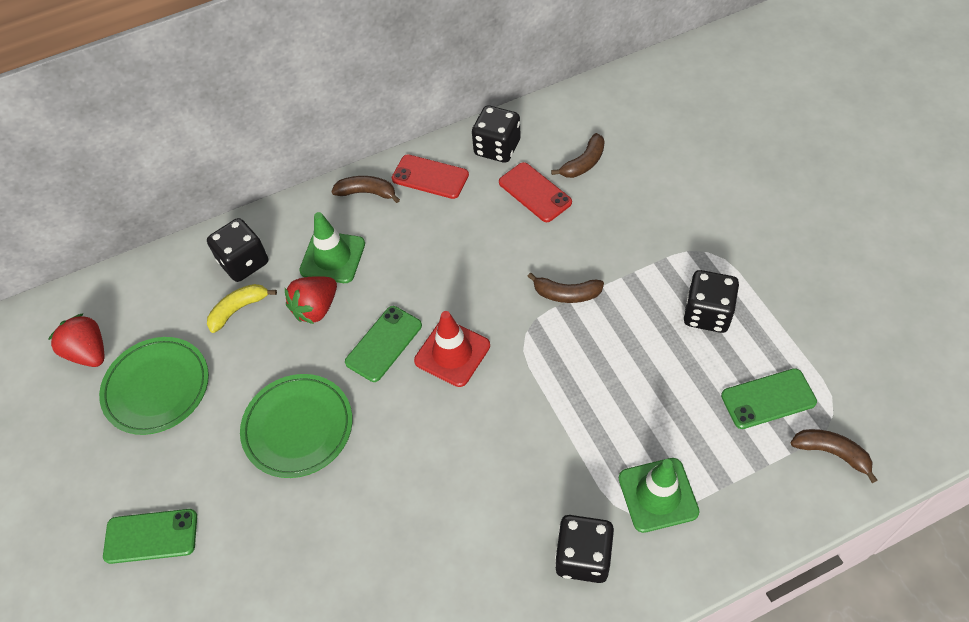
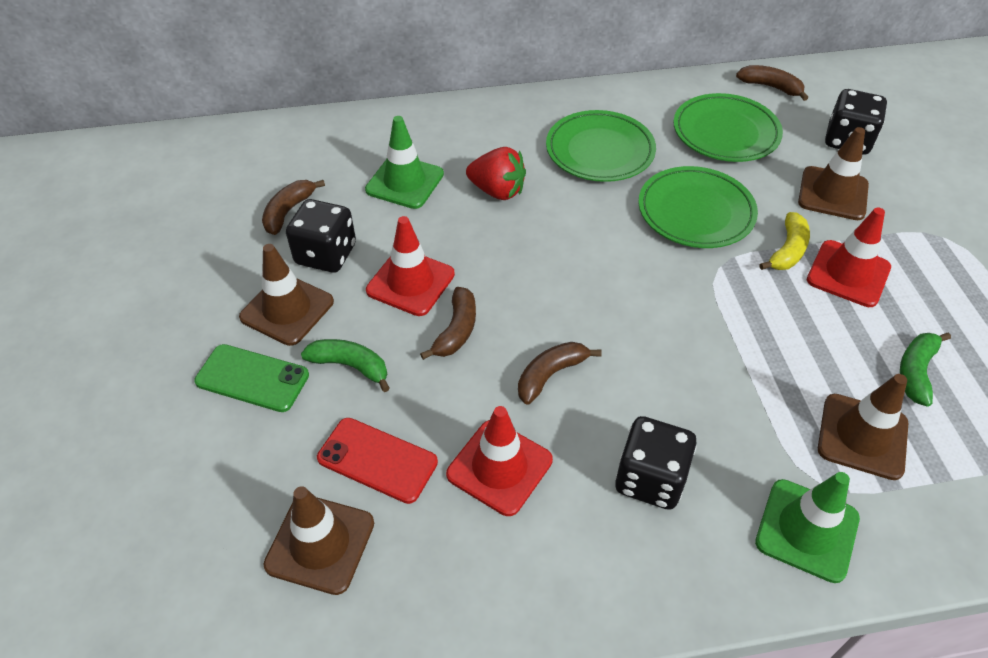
black dice: 4 -> 3
brown traffic cone: 0 -> 4
green banana: 0 -> 2
green phone: 3 -> 1
green plate: 2 -> 3
red phone: 2 -> 1
red strawberry: 2 -> 1
red traffic cone: 1 -> 3

